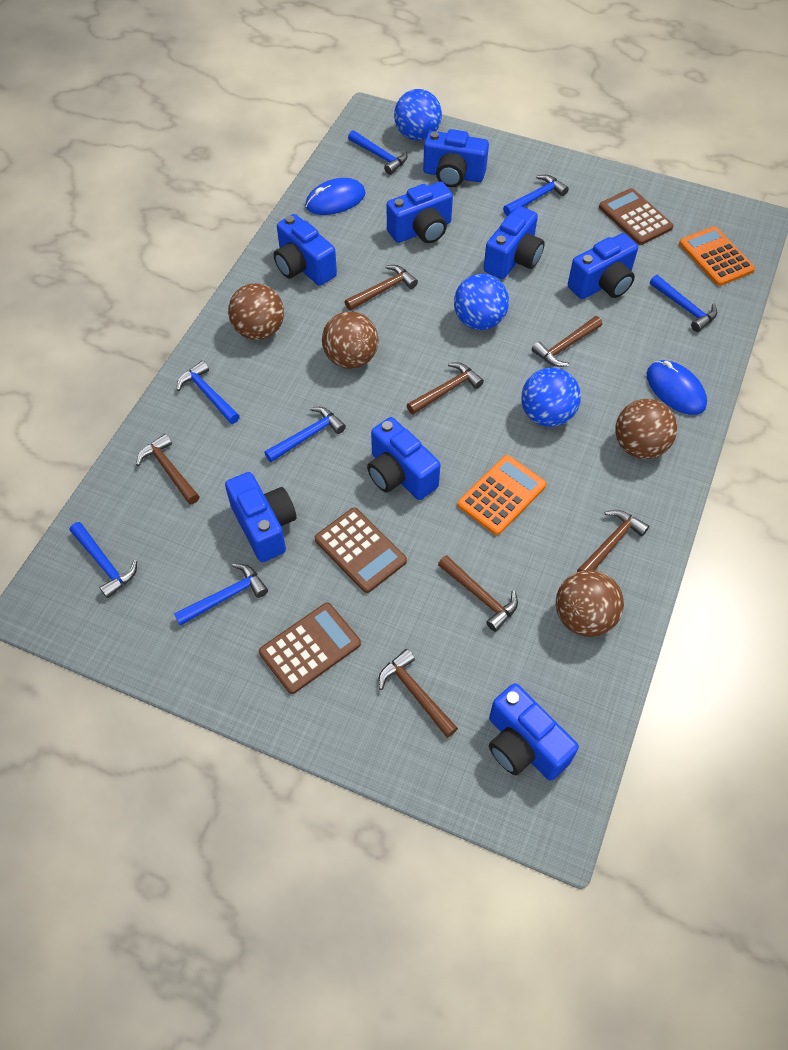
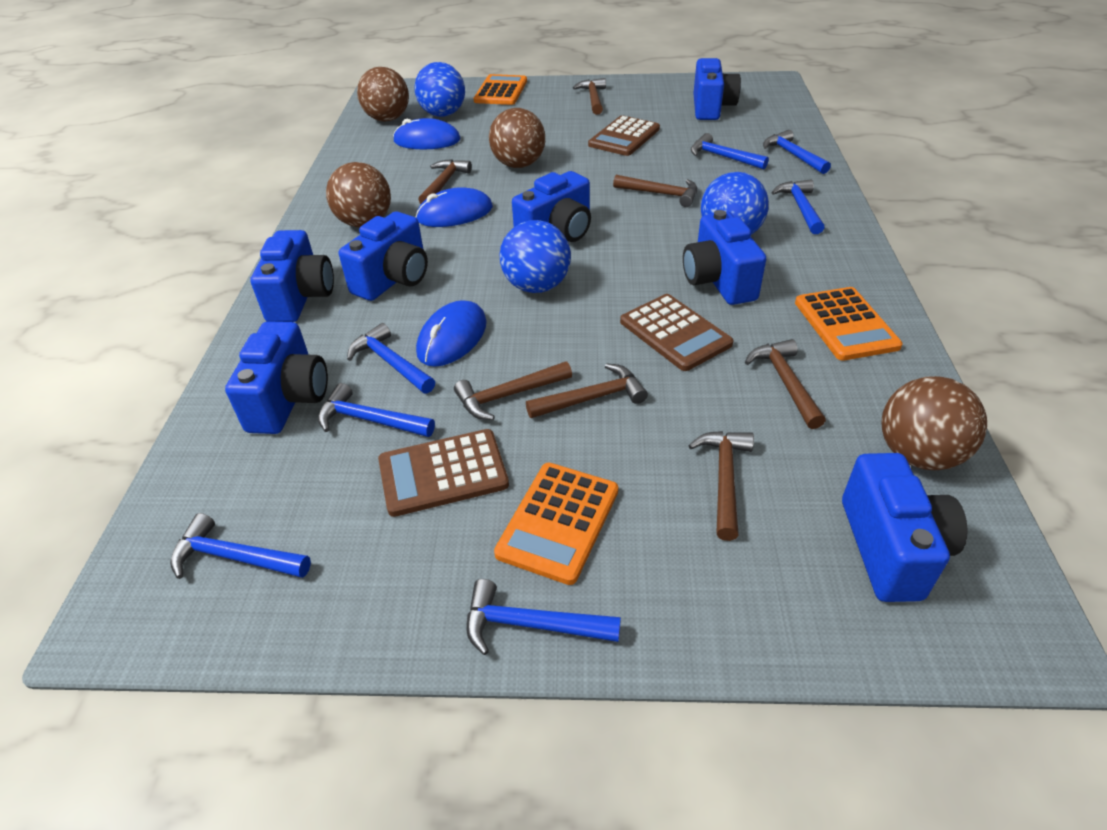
blue camera: 8 -> 7
blue mouse: 2 -> 3
orange calculator: 2 -> 3

